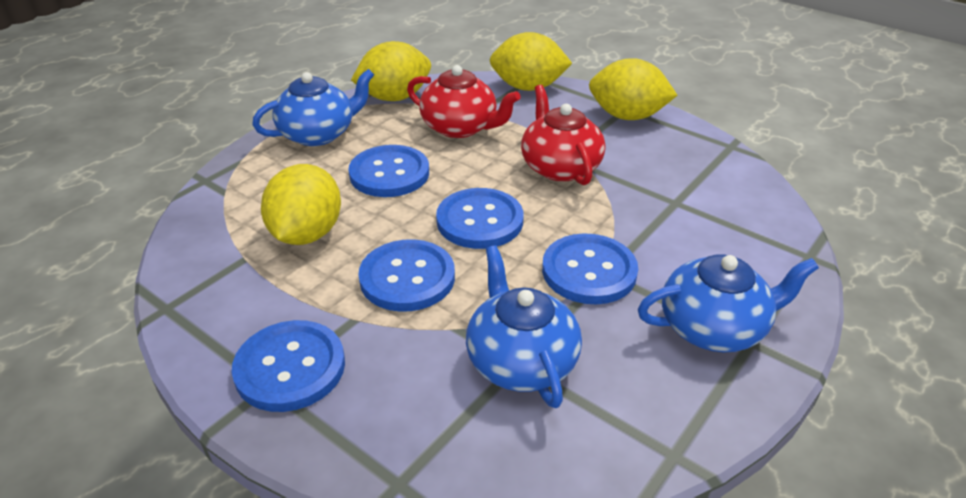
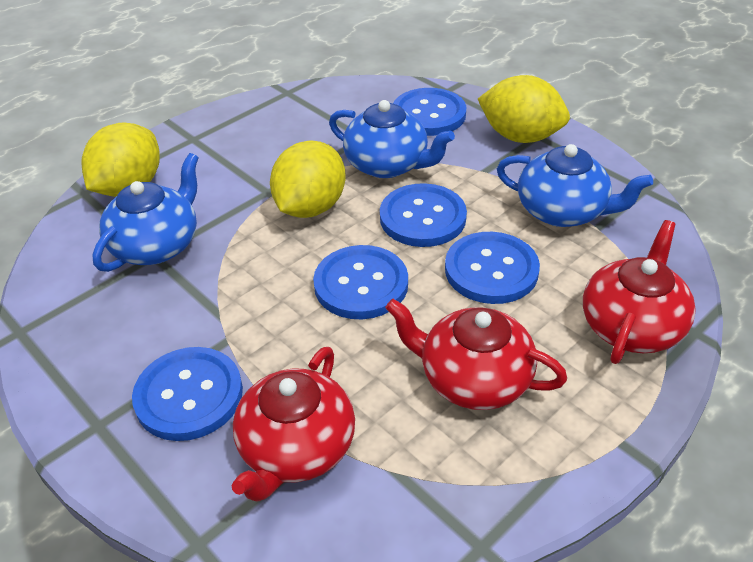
red teapot: 2 -> 3
yellow lemon: 4 -> 3

